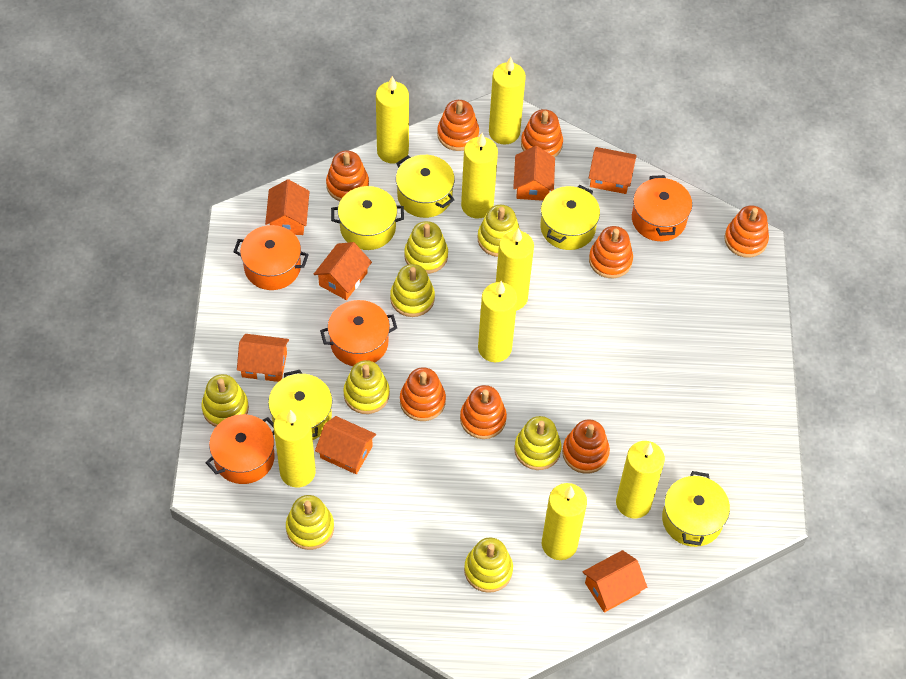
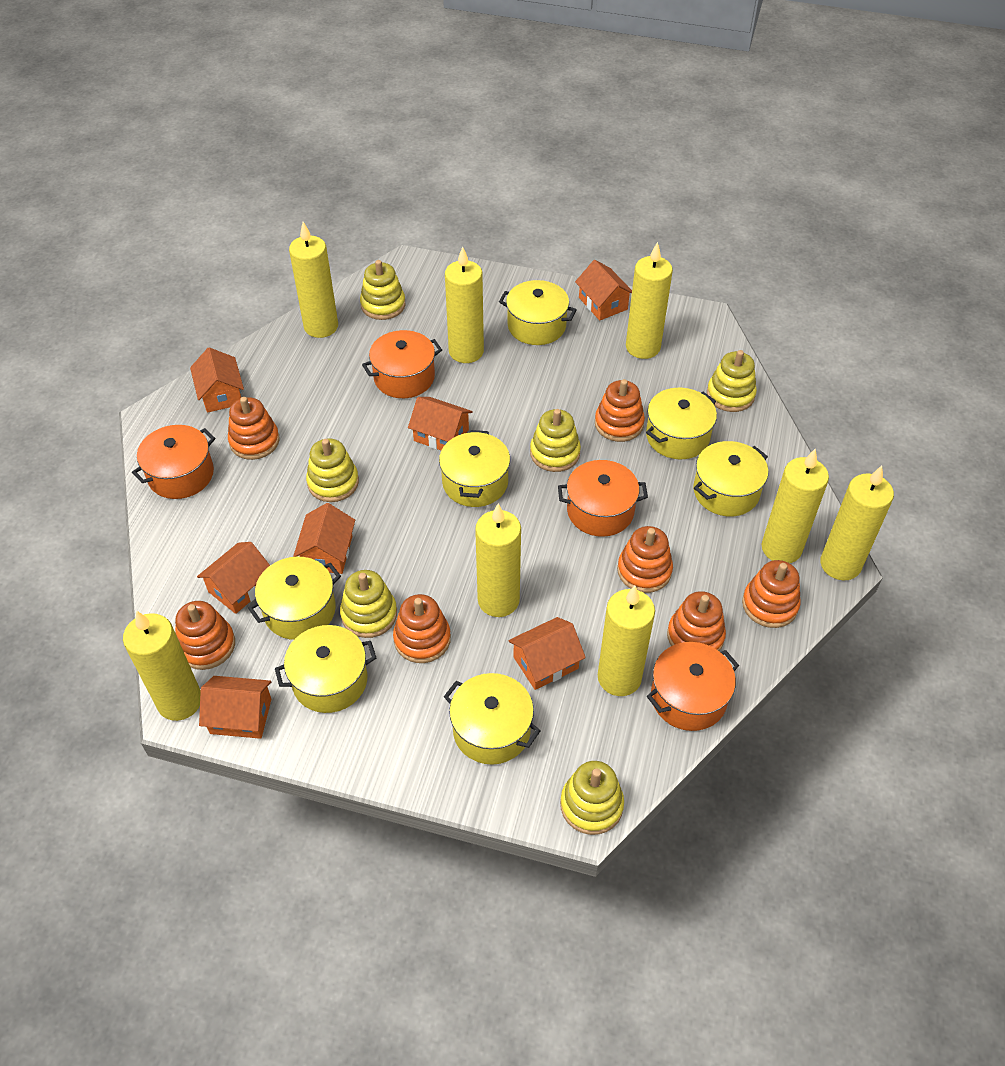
orange stacking toy: 8 -> 7
yellow pot: 5 -> 7
yellow stacking toy: 8 -> 6

